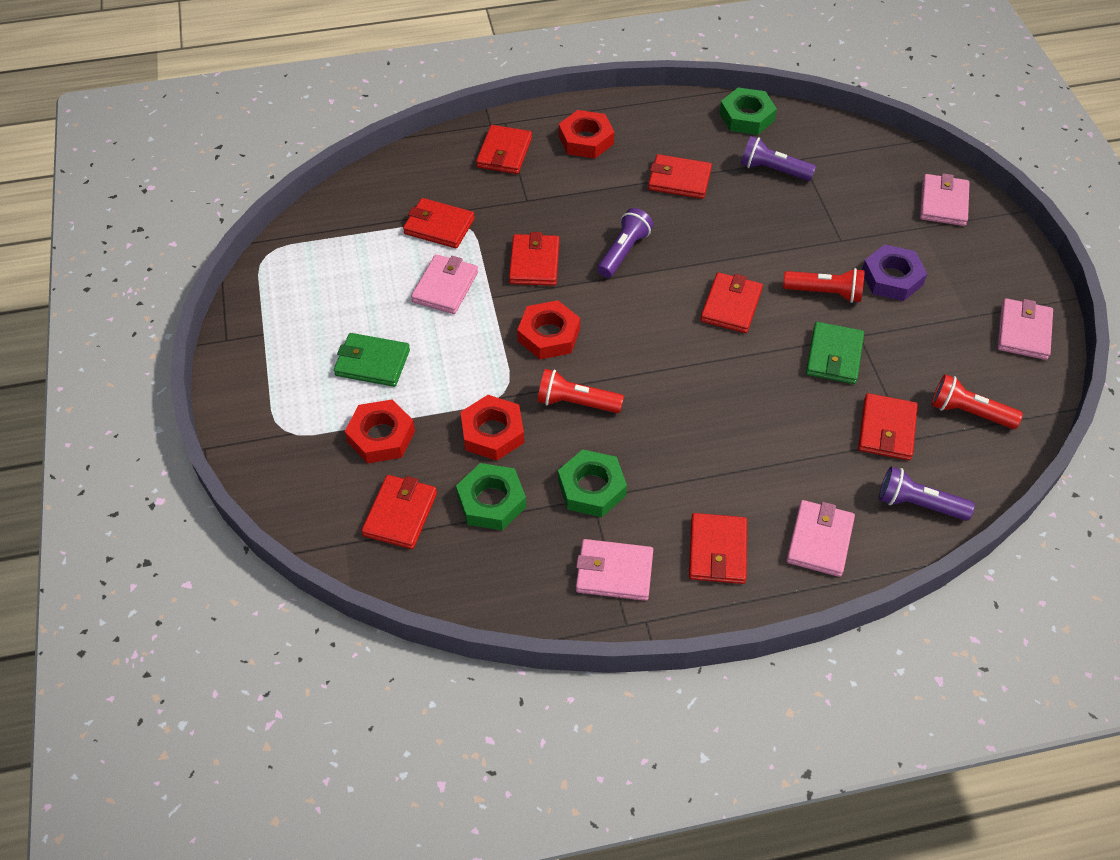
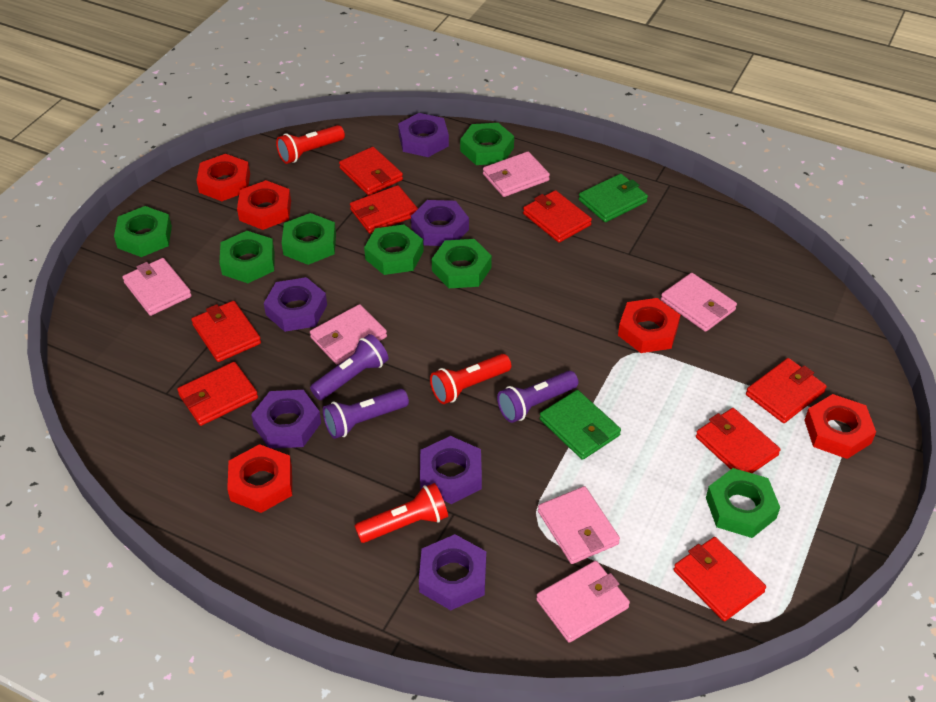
green nut: 3 -> 7
pink wallet: 5 -> 6
purple nut: 1 -> 6
red nut: 4 -> 5

